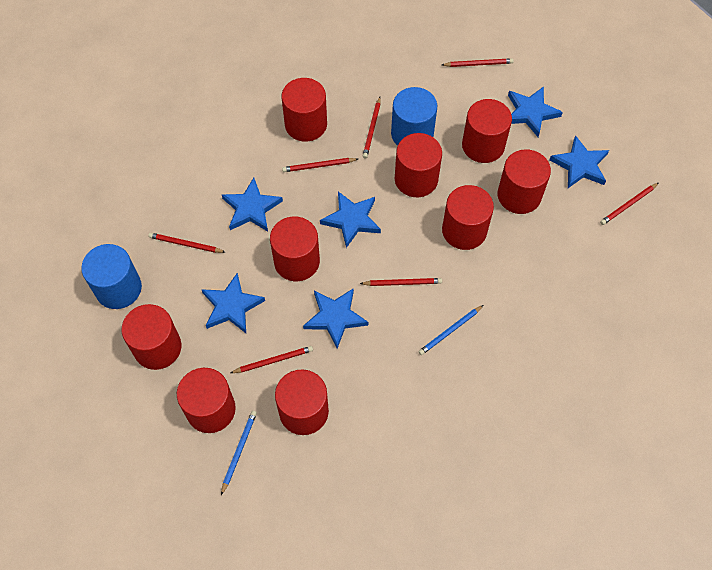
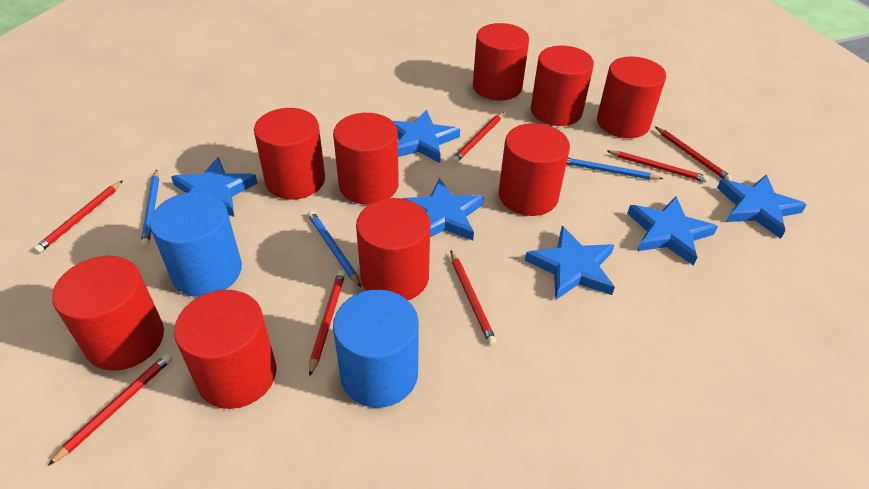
blue pencil: 2 -> 3

